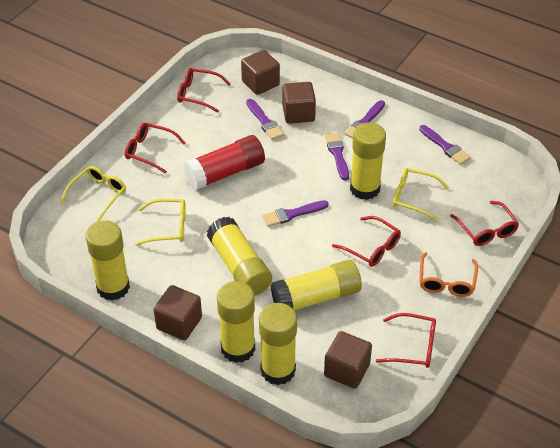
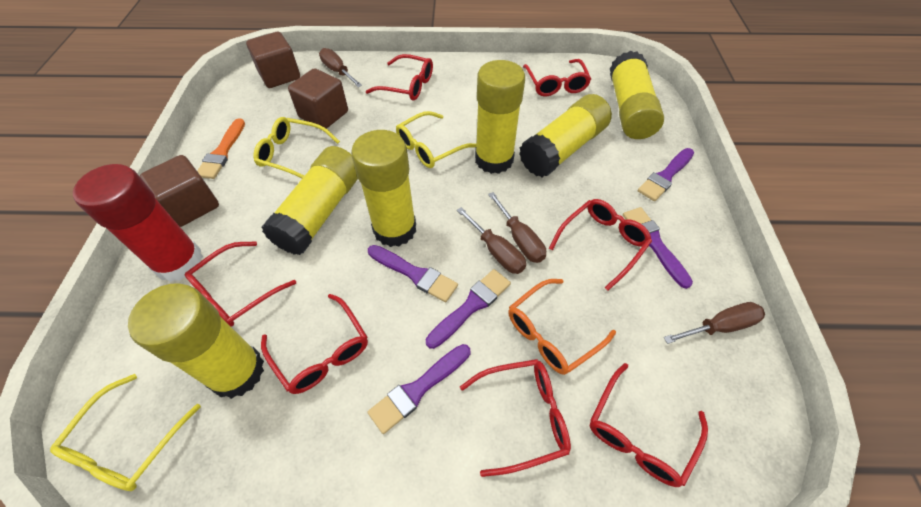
brown cube: 4 -> 3
brown screwdriver: 0 -> 4
orange brush: 0 -> 1
red glasses: 5 -> 7

